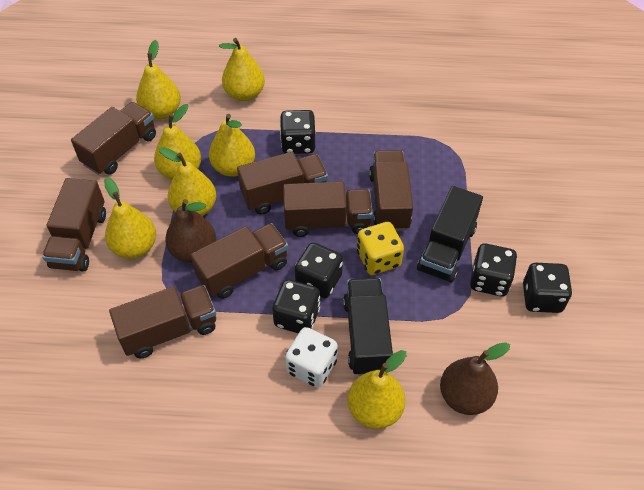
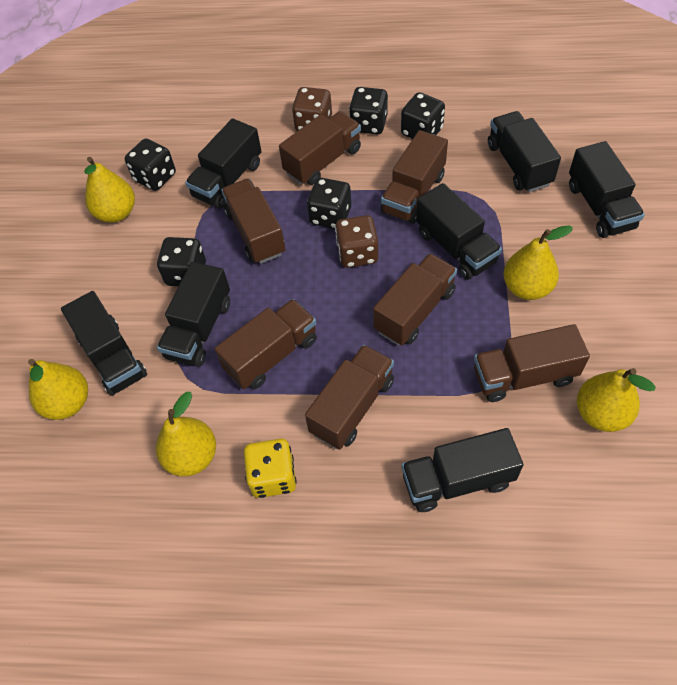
black truck: 2 -> 7
brown dice: 0 -> 2
brown pear: 2 -> 0
white dice: 1 -> 0
yellow pear: 7 -> 5

